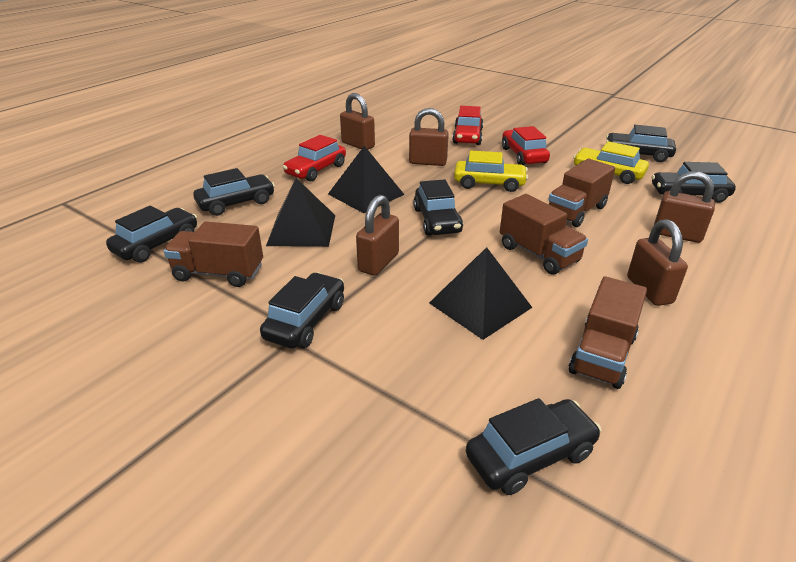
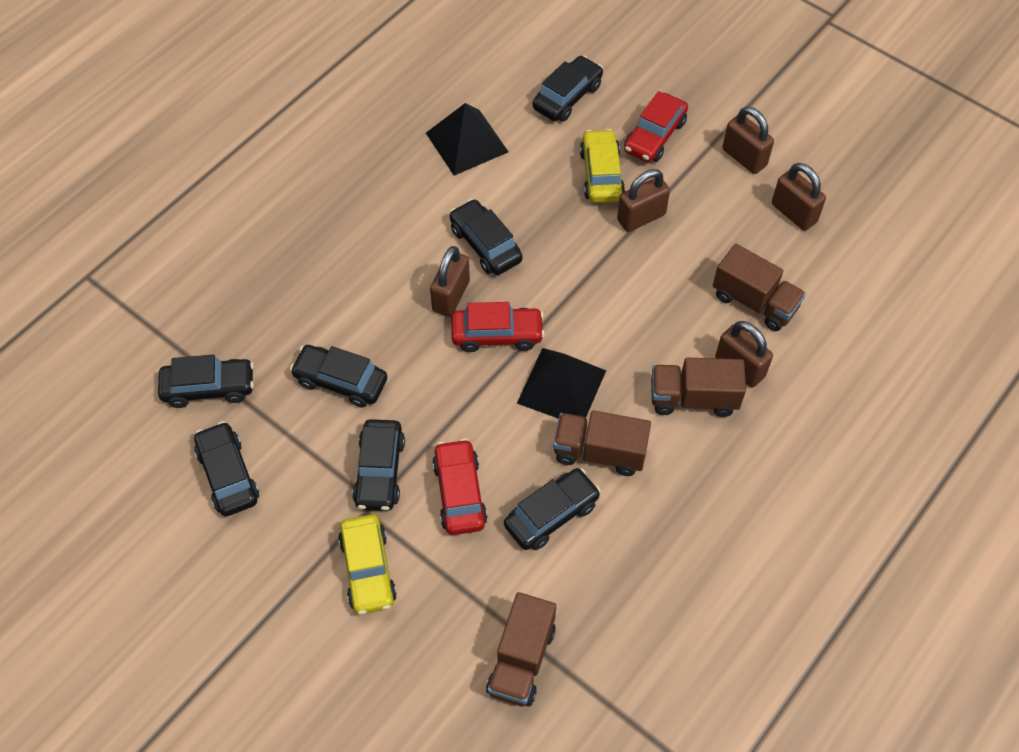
black pyramid: 3 -> 2

